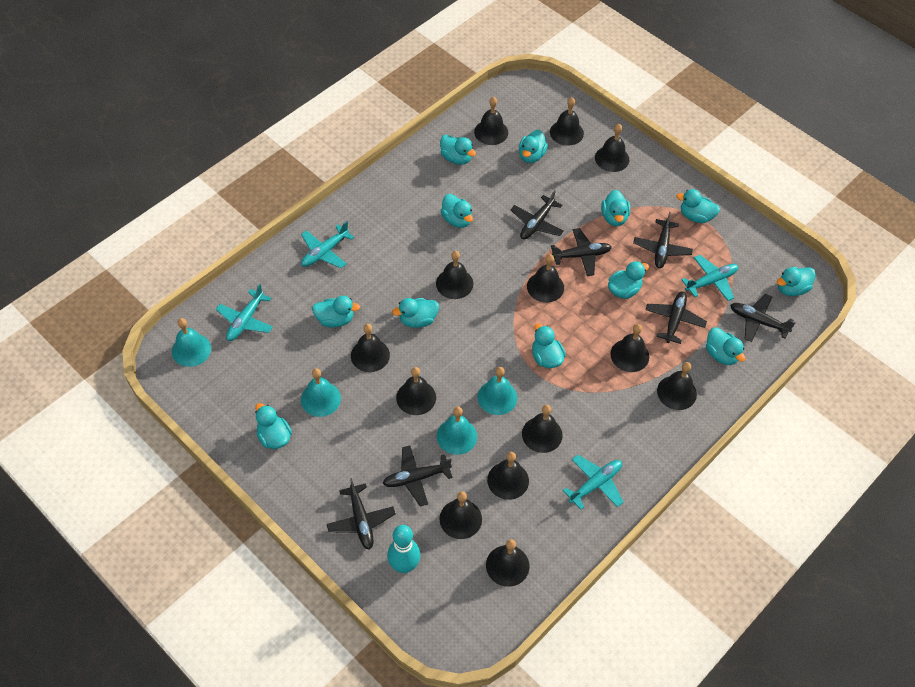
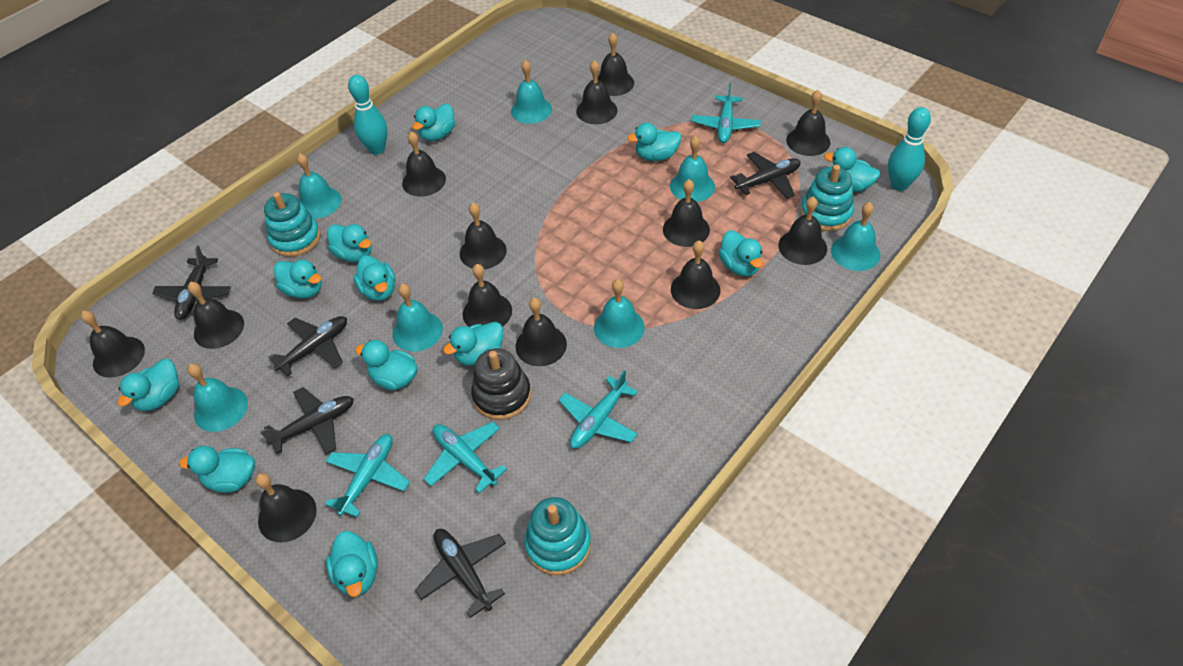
black plane: 7 -> 5
black stacking toy: 0 -> 1
turquoise bell: 4 -> 7
turquoise bowling pin: 1 -> 2
turquoise stacking toy: 0 -> 3

